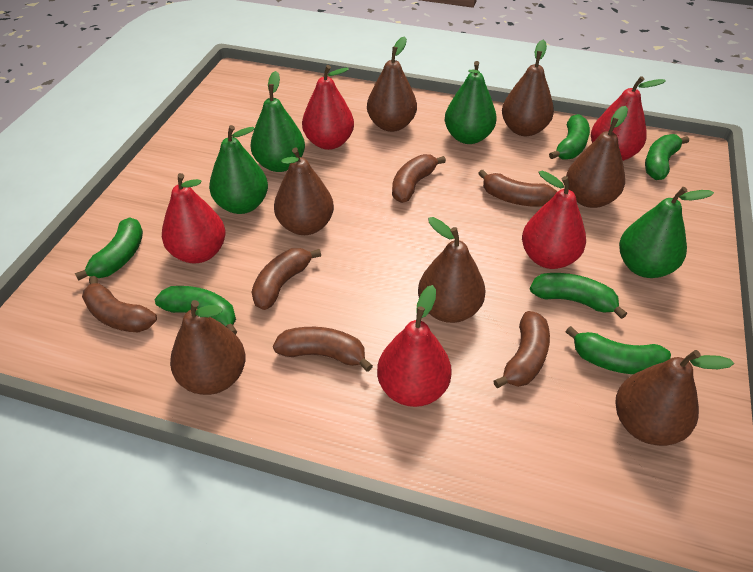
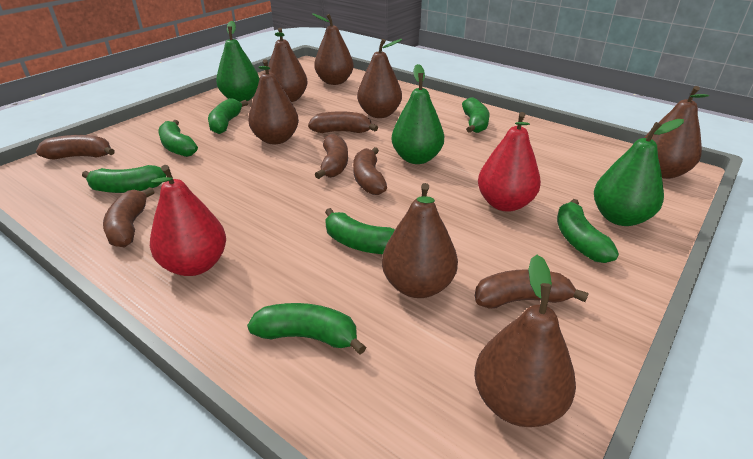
green banana: 6 -> 7
green pear: 4 -> 3
red pear: 5 -> 2

